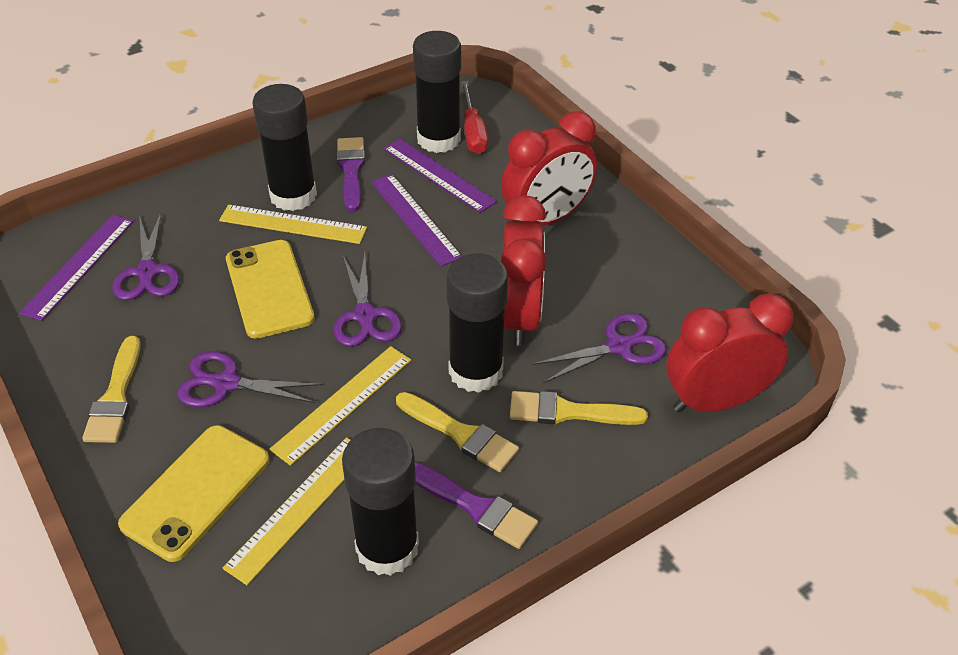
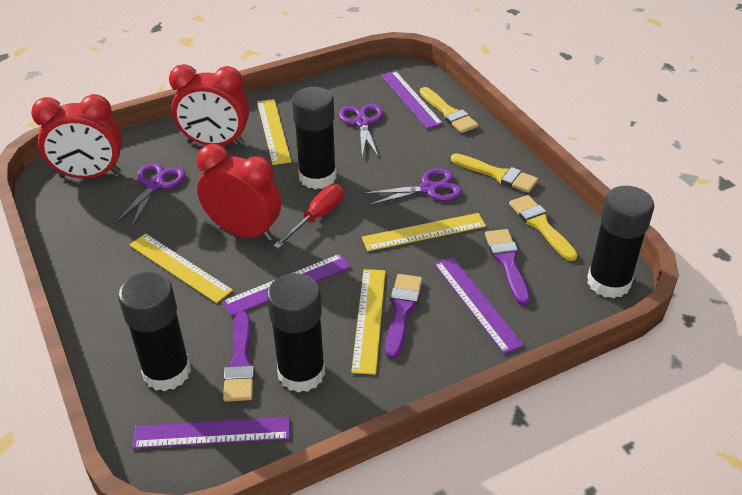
purple brush: 2 -> 3
purple ruler: 3 -> 4
purple scissors: 4 -> 3
yellow phone: 2 -> 0
yellow ruler: 3 -> 4

